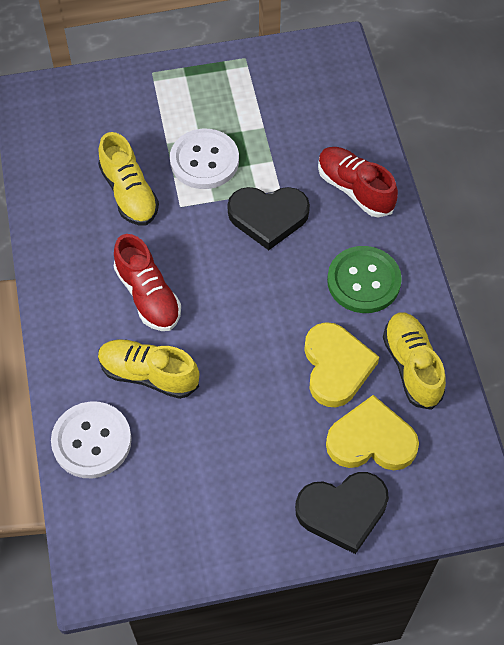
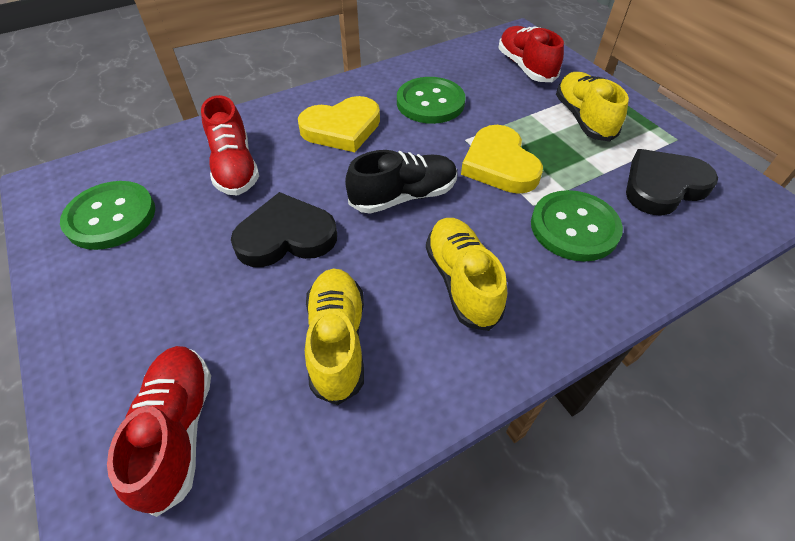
black shoe: 0 -> 1
green button: 1 -> 3
red shoe: 2 -> 3
white button: 2 -> 0

